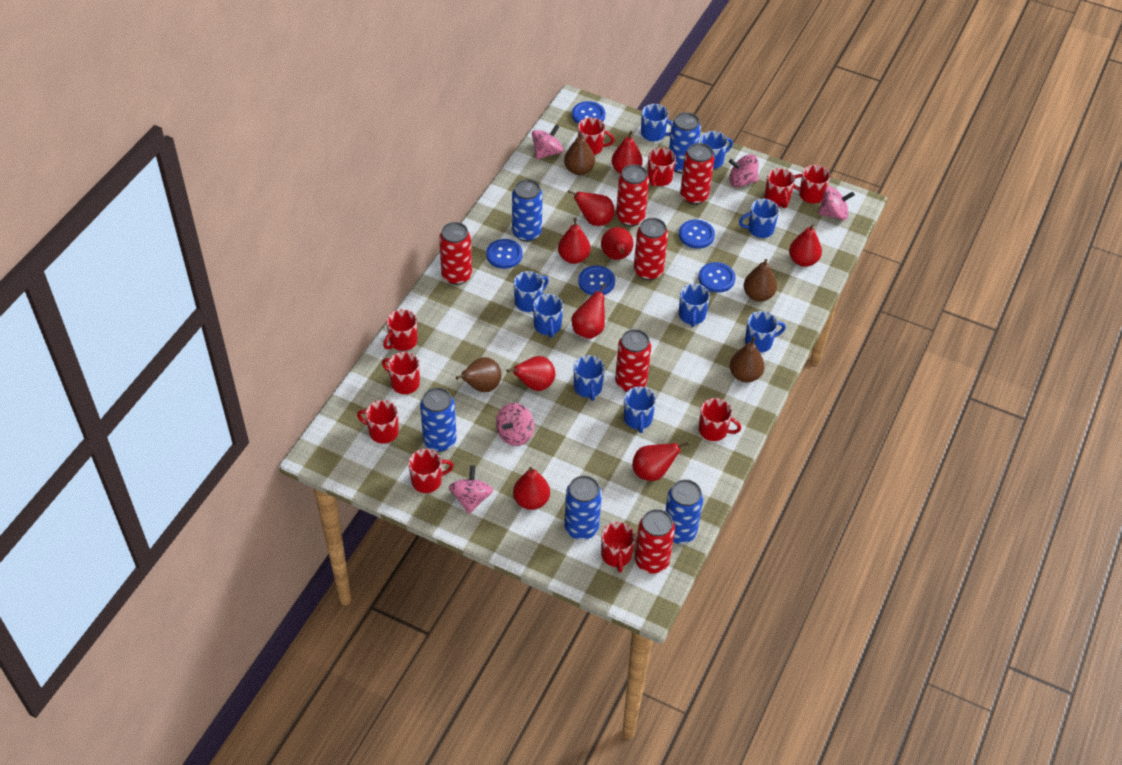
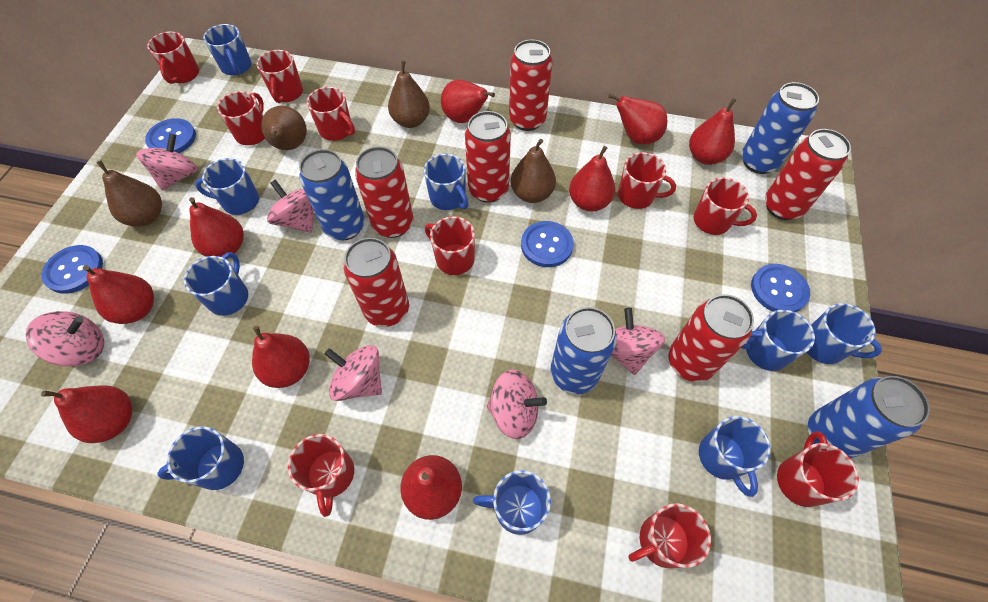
blue button: 5 -> 4
blue can: 5 -> 4
pink spinning top: 5 -> 6

